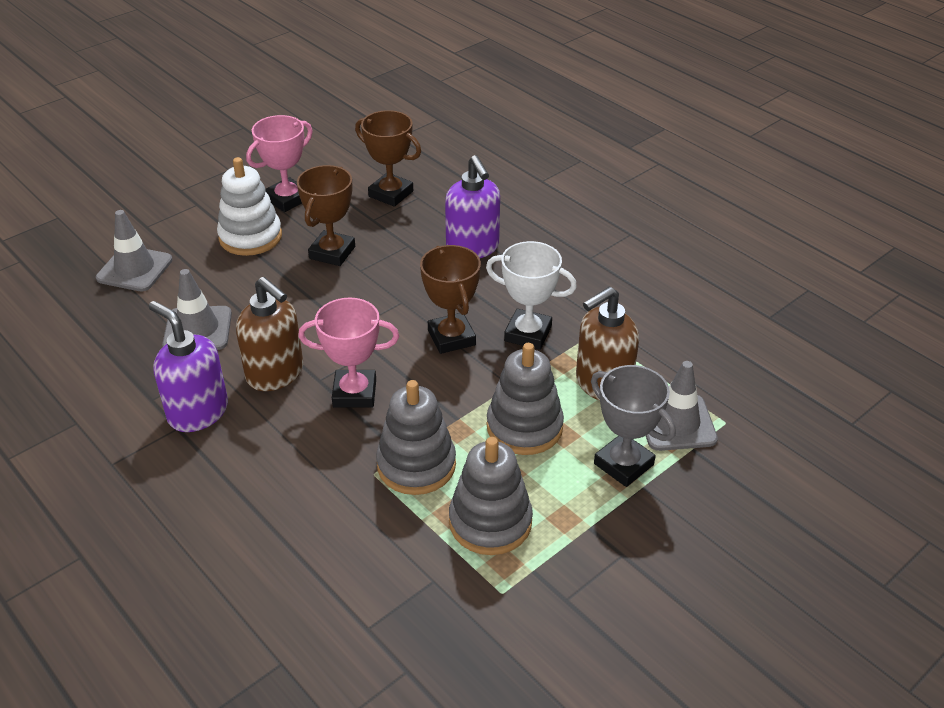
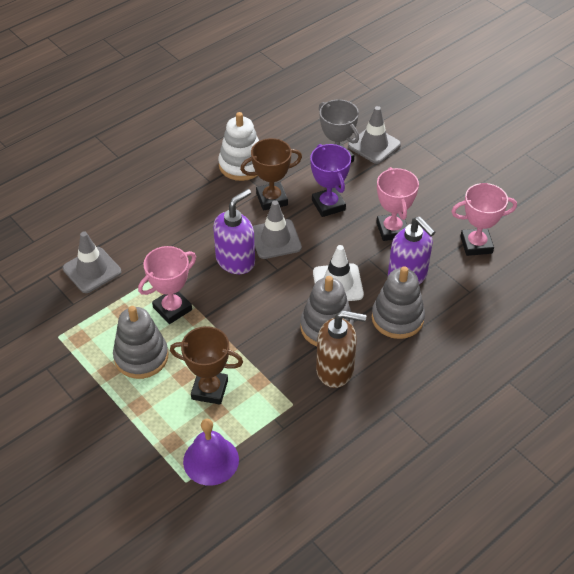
brown soap dispenser: 2 -> 1
brown trophy: 3 -> 2
pink trophy: 2 -> 3
purple bell: 0 -> 1
purple trophy: 0 -> 1
white traffic cone: 0 -> 1
white trophy: 1 -> 0

